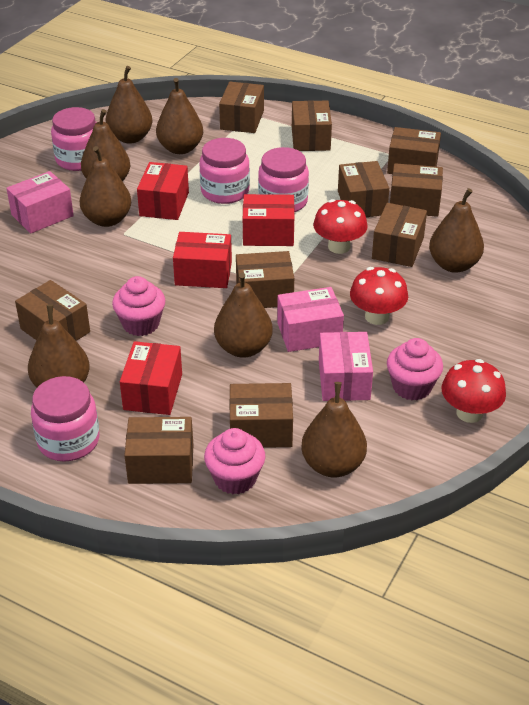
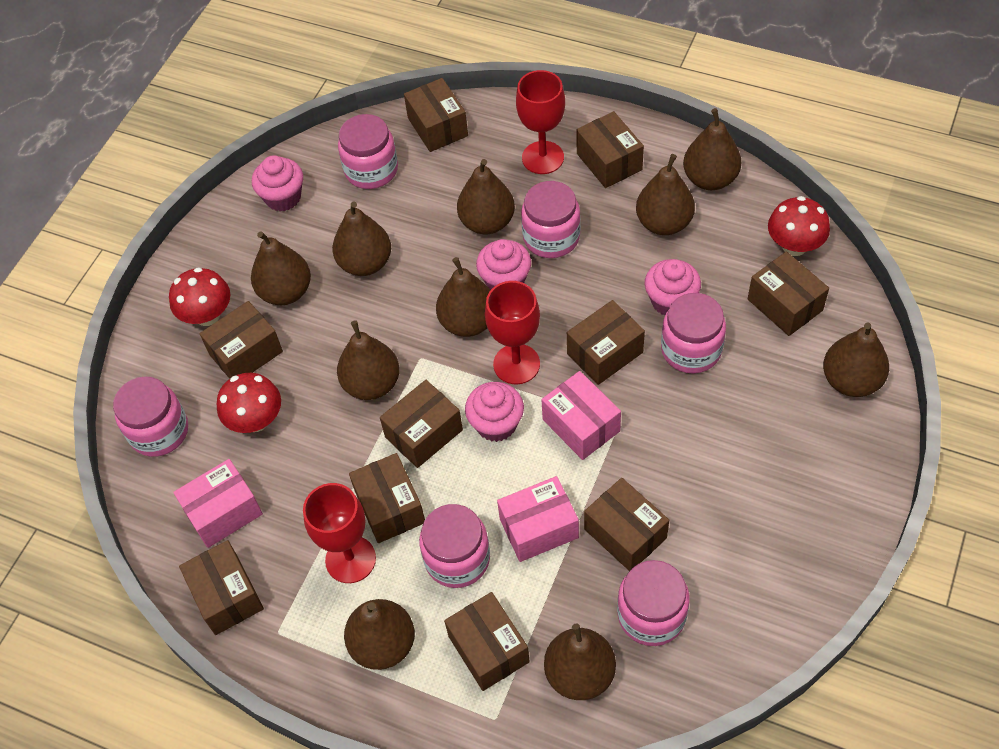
brown pear: 8 -> 10
pink cupcake: 3 -> 4
pink jar: 4 -> 6
red box: 4 -> 0
red goblet: 0 -> 3

